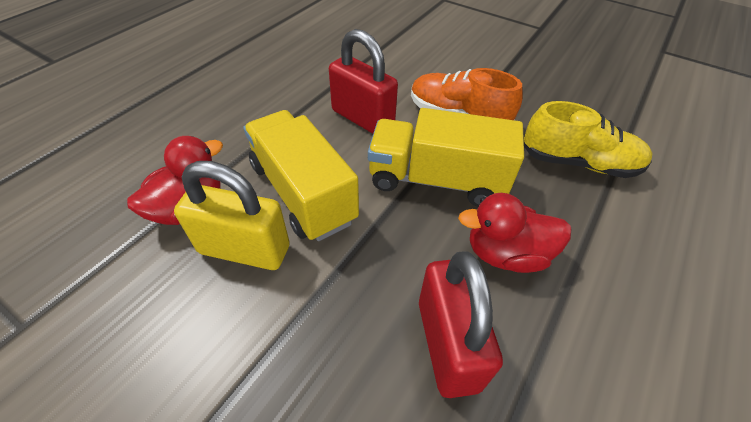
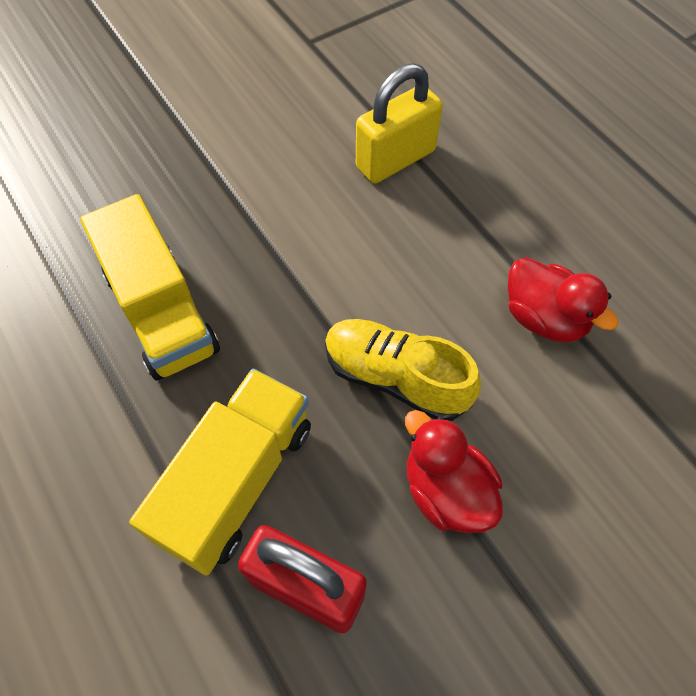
orange shoe: 1 -> 0
red padlock: 2 -> 1

